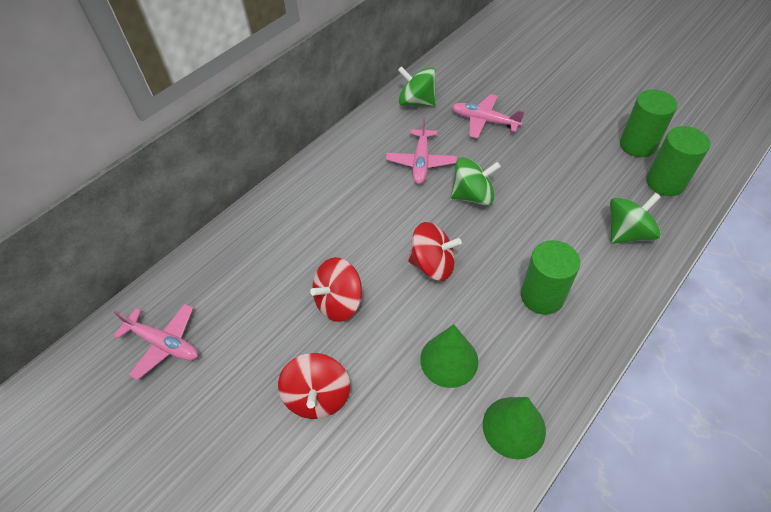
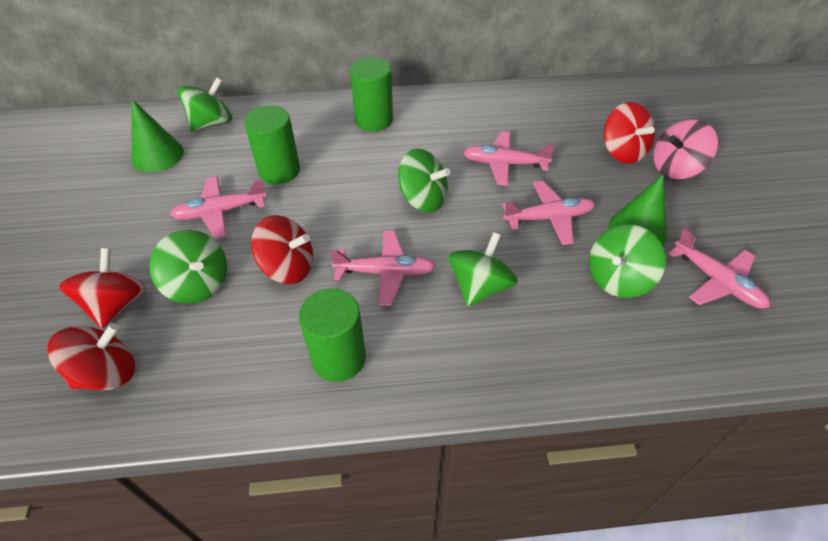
green spinning top: 3 -> 5
pink plane: 3 -> 5
pink spinning top: 0 -> 1
red spinning top: 3 -> 4

